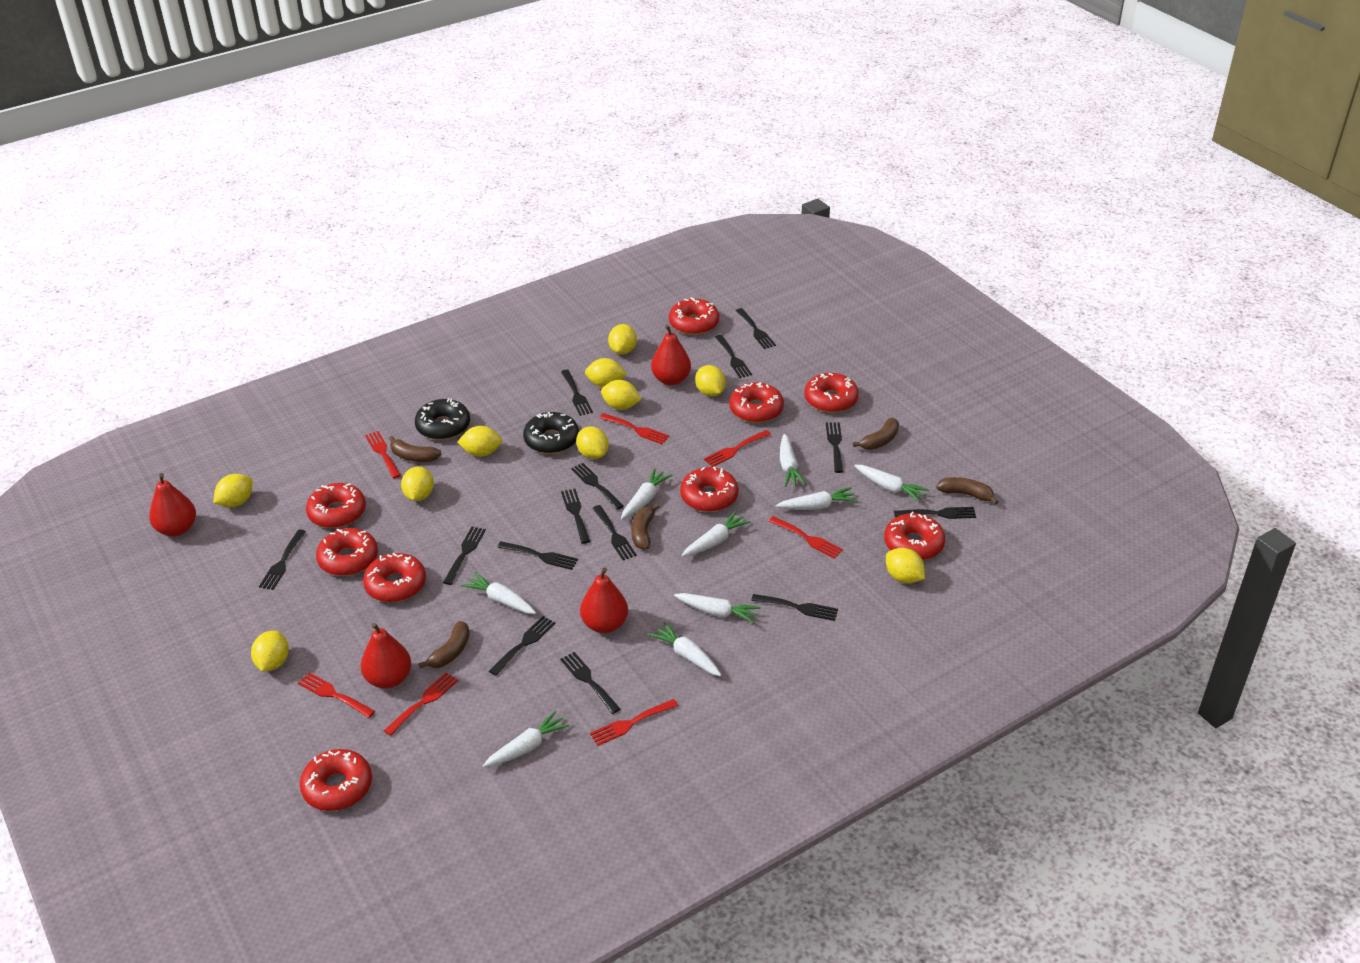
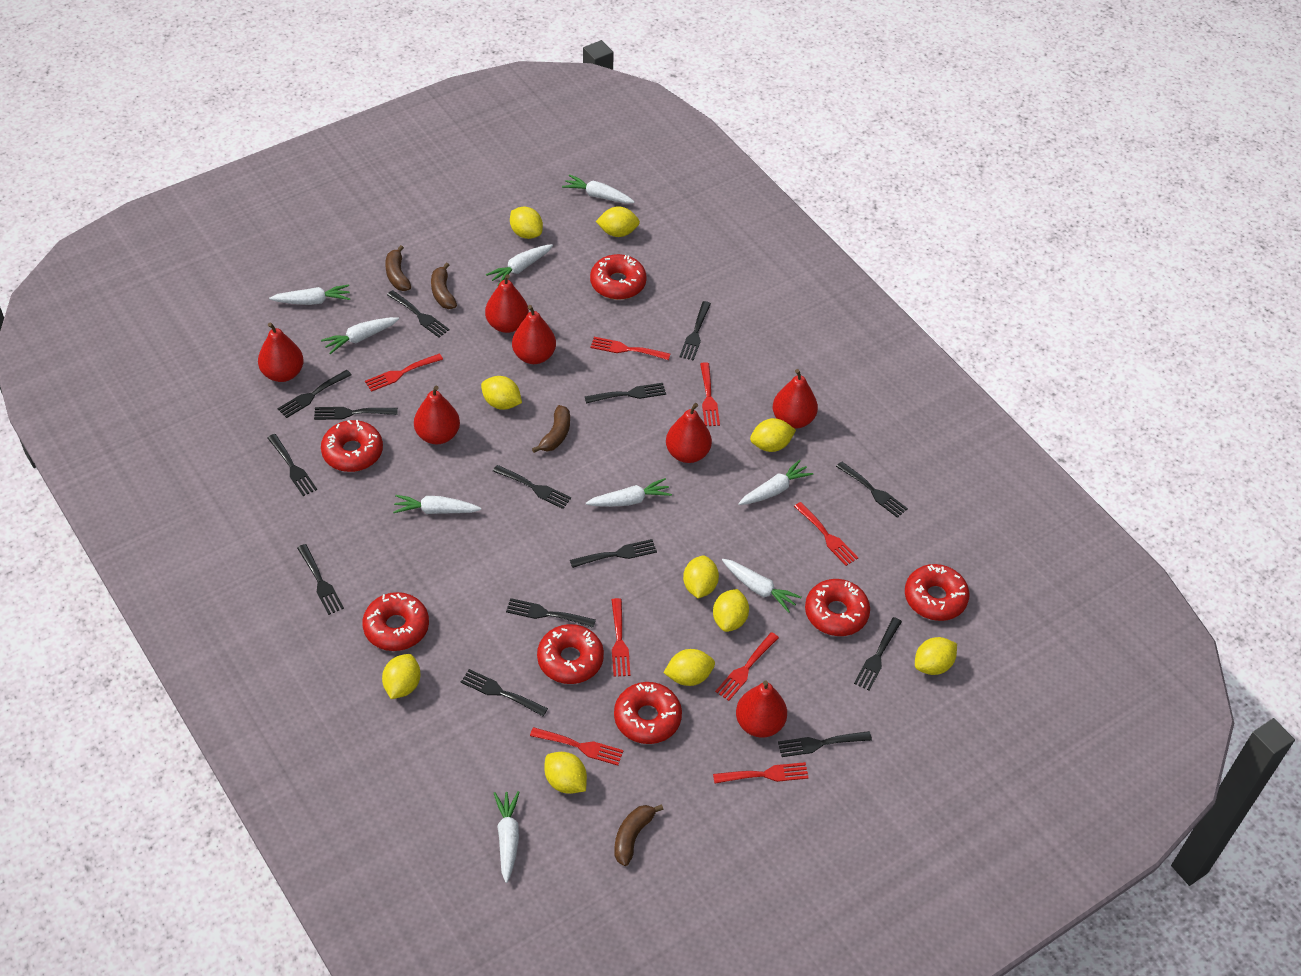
black donut: 2 -> 0
brown banana: 5 -> 4
red donut: 9 -> 7
red fork: 7 -> 8
red pear: 4 -> 7

